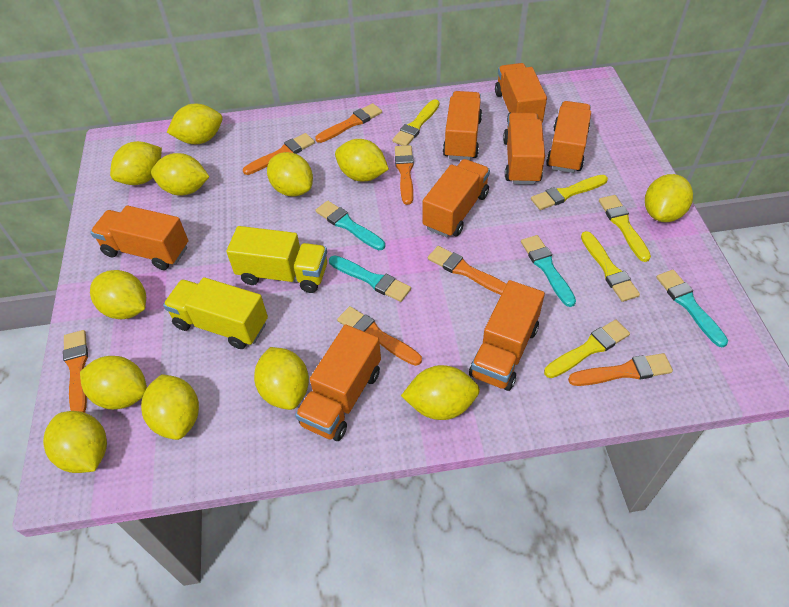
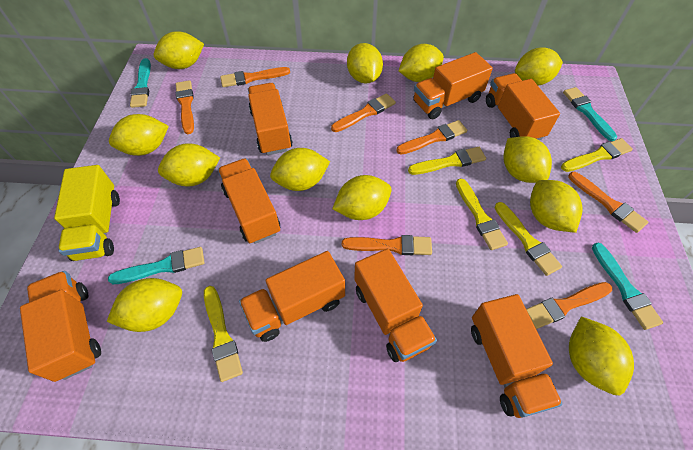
yellow truck: 2 -> 1

